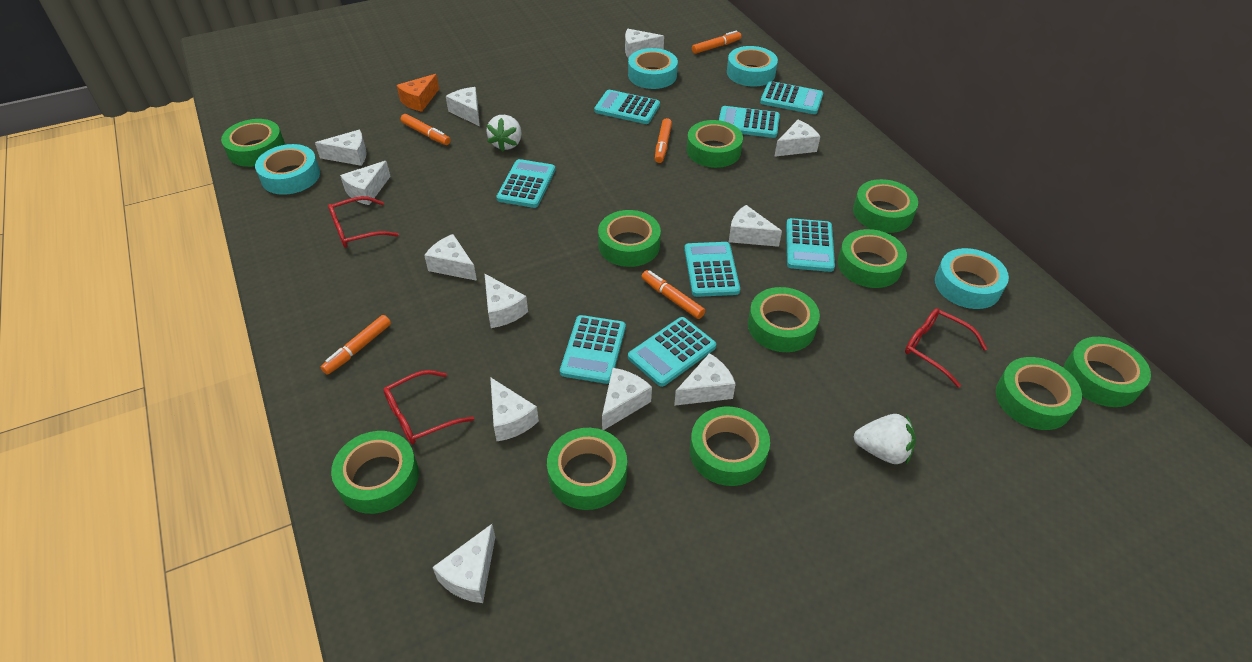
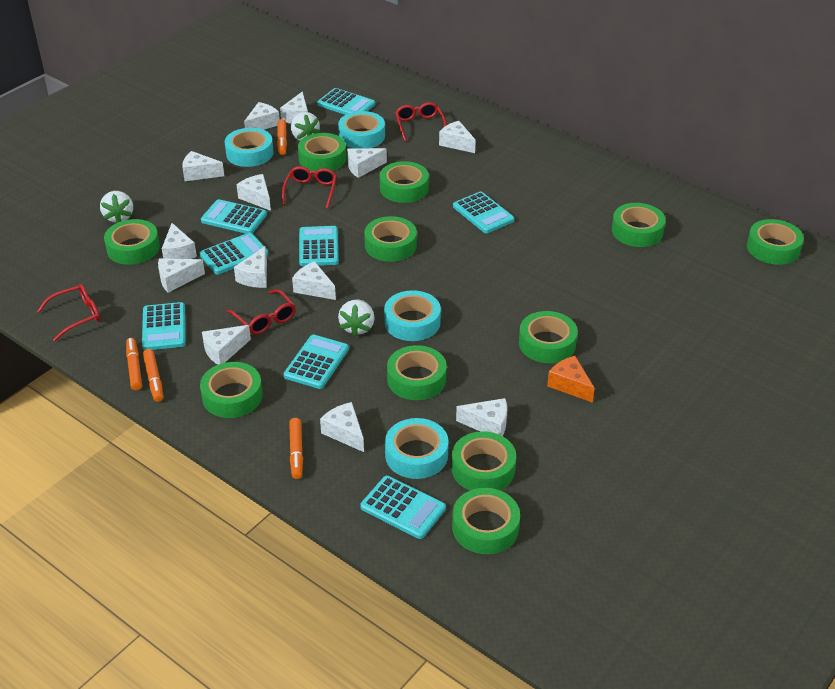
orange marker: 5 -> 4
red glasses: 3 -> 4
white cheese: 12 -> 13
white strawberry: 2 -> 3

